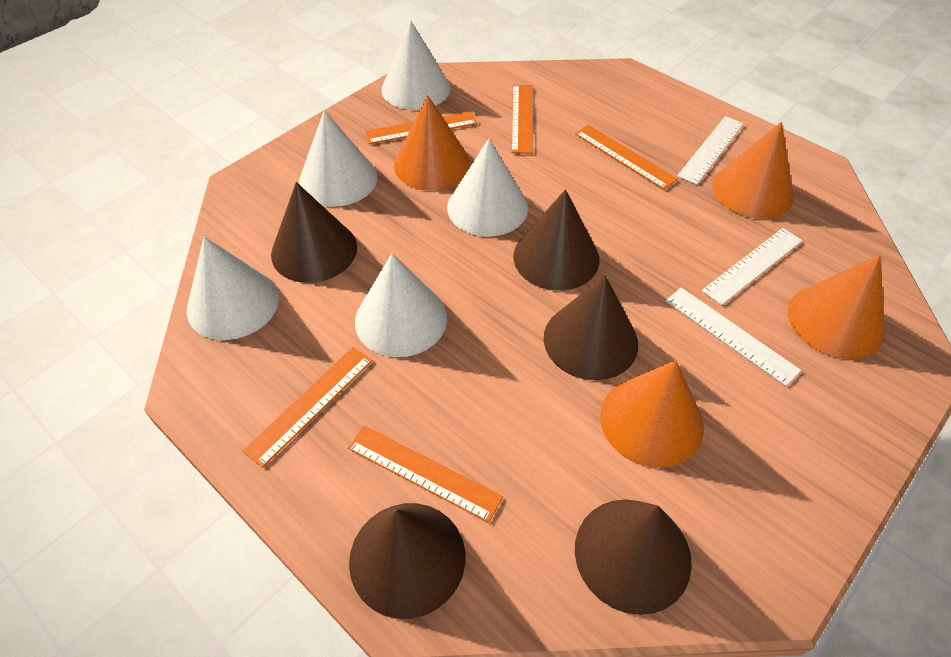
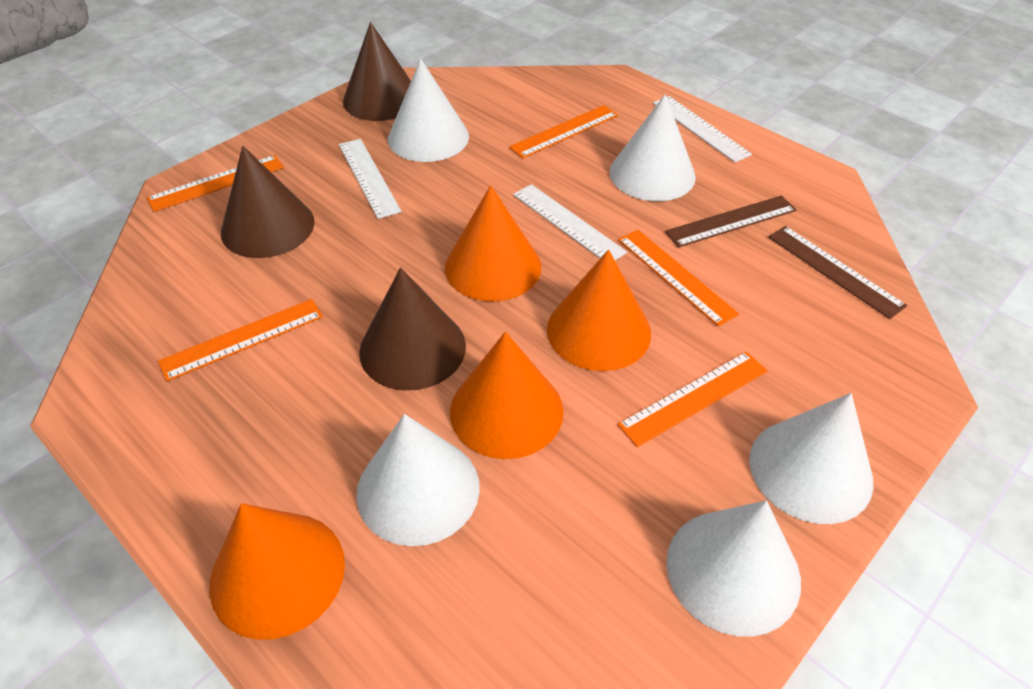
brown cone: 5 -> 3
brown ruler: 0 -> 2

